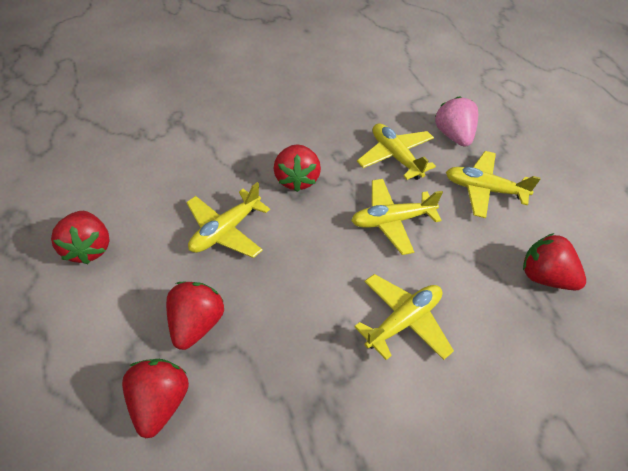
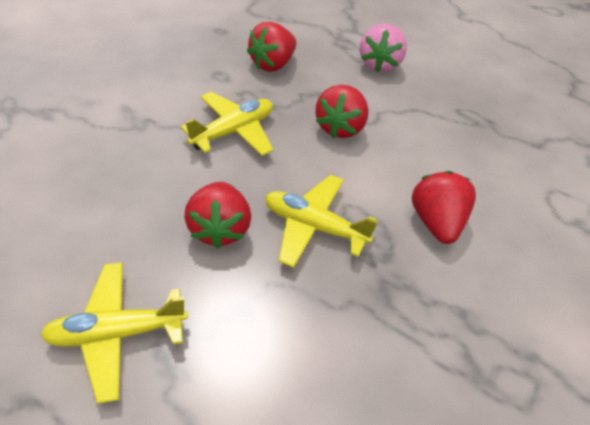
red strawberry: 5 -> 4
yellow plane: 5 -> 3

